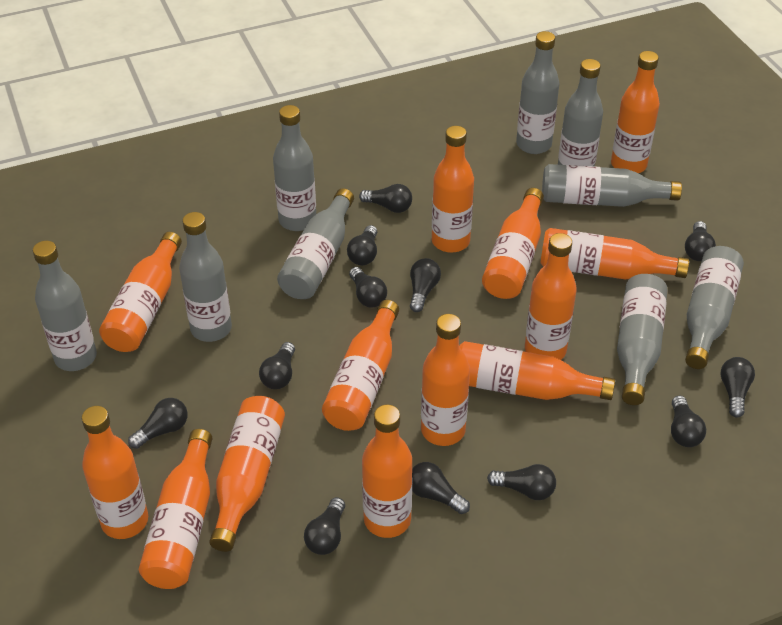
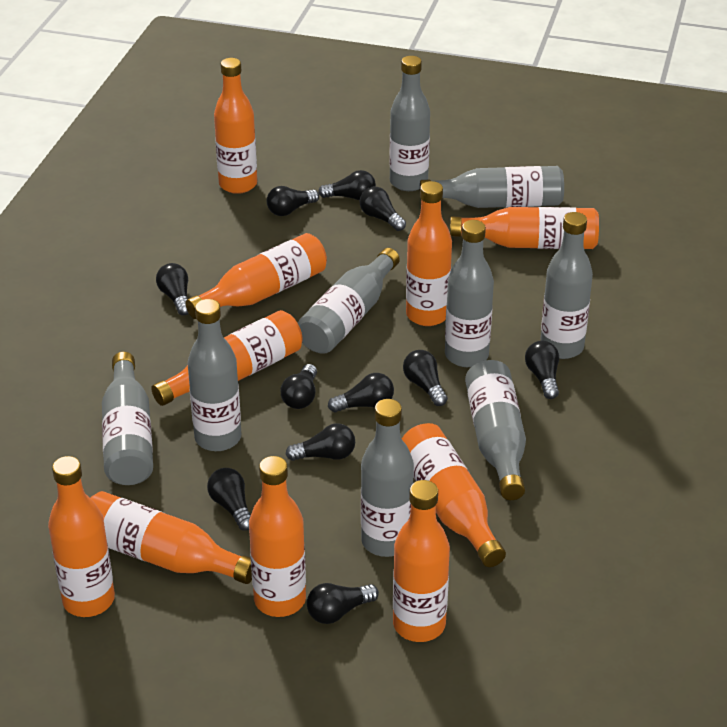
black light bulb: 12 -> 11
orange bottle: 13 -> 10

